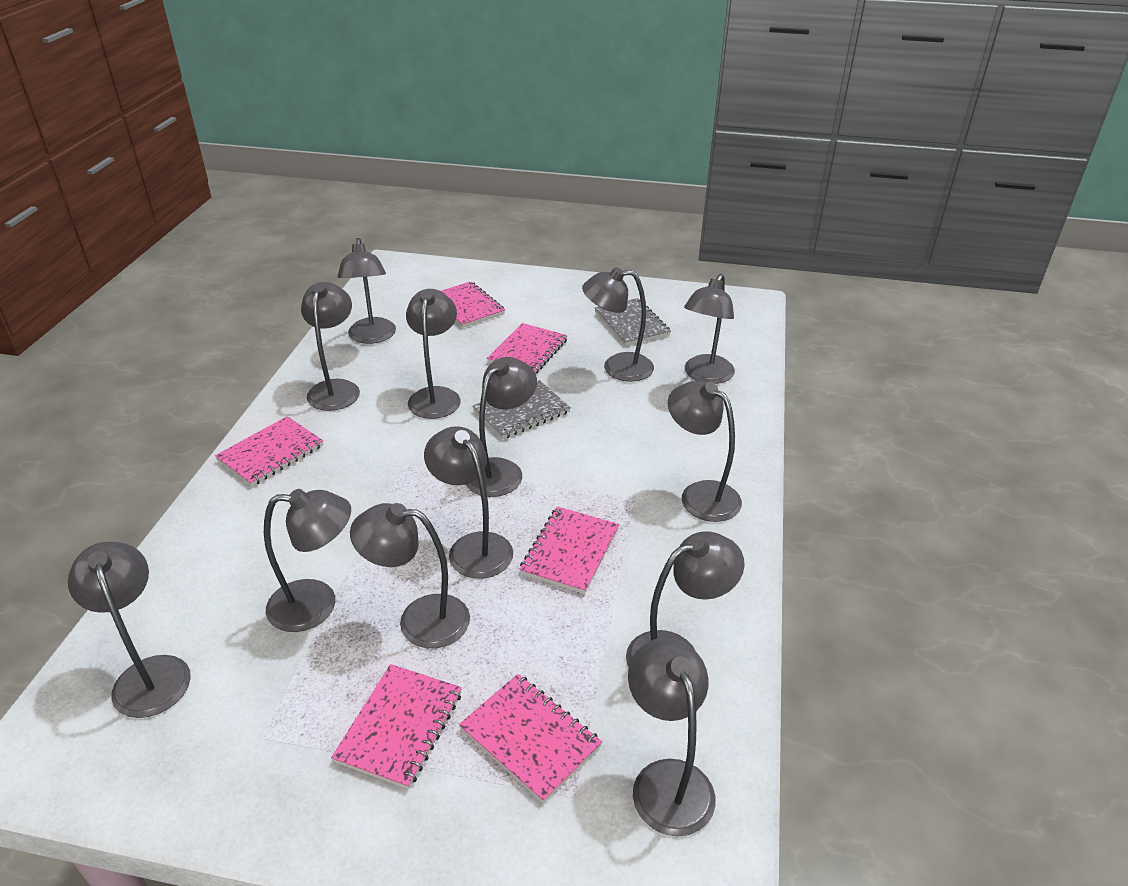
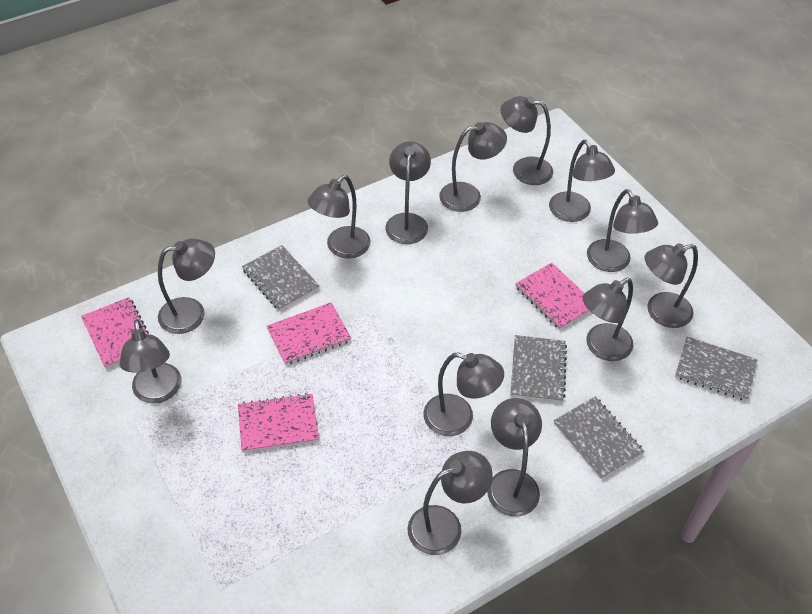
grey notebook: 2 -> 4
pink notebook: 6 -> 4

